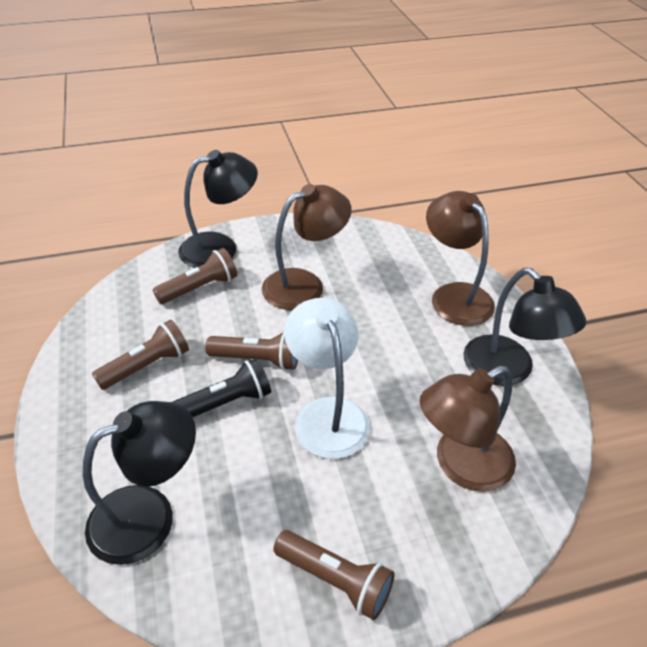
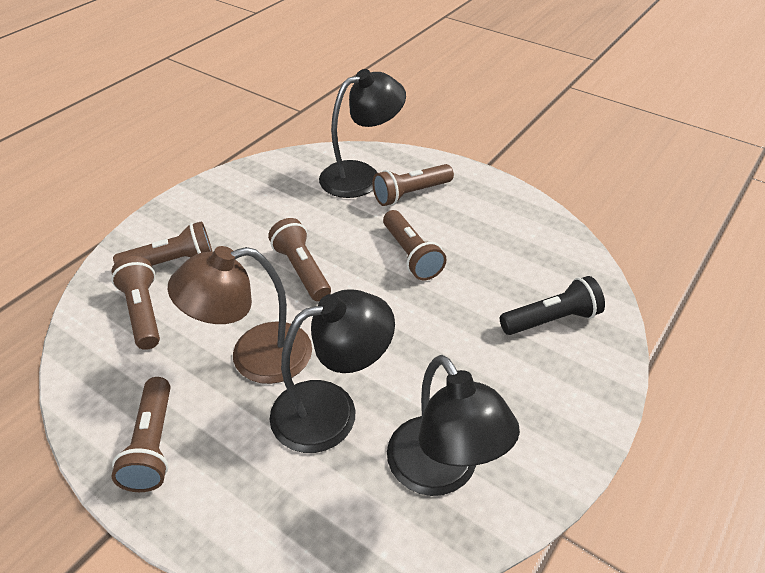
brown flashlight: 4 -> 6
brown lamp: 3 -> 1
white lamp: 1 -> 0

